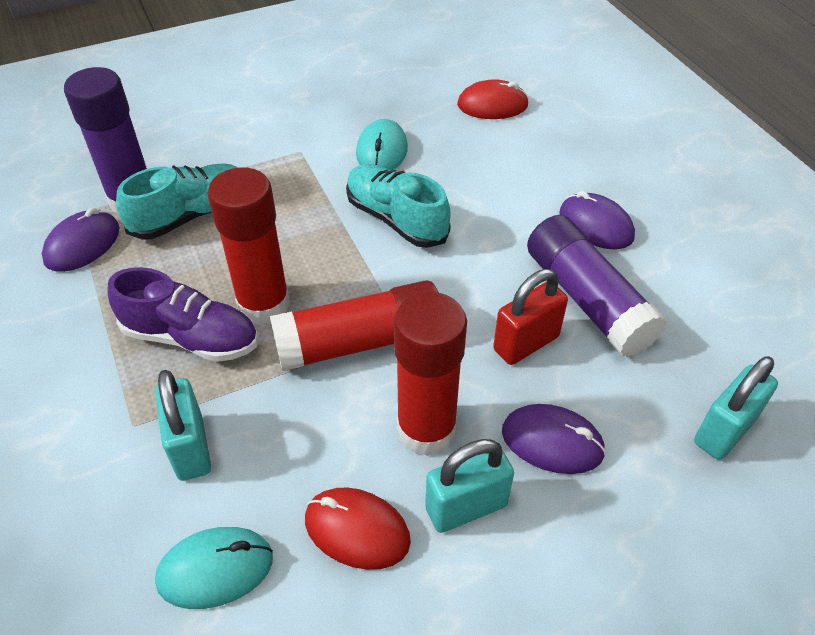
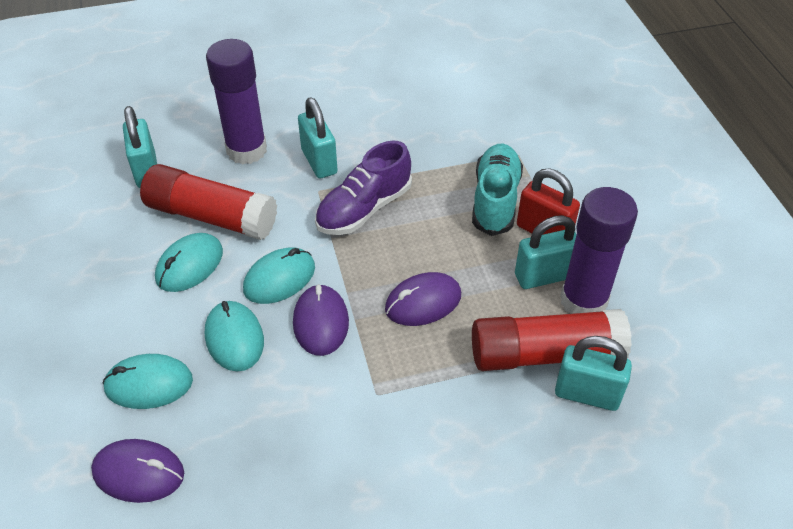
red glue stick: 3 -> 2
red mouse: 2 -> 0
turquoise mouse: 2 -> 4
turquoise padlock: 3 -> 4
turquoise shoe: 2 -> 1

